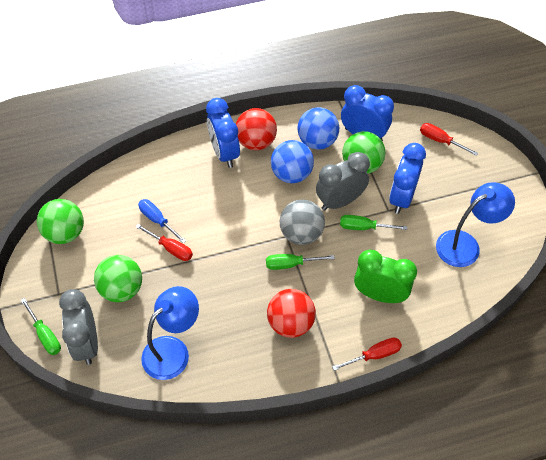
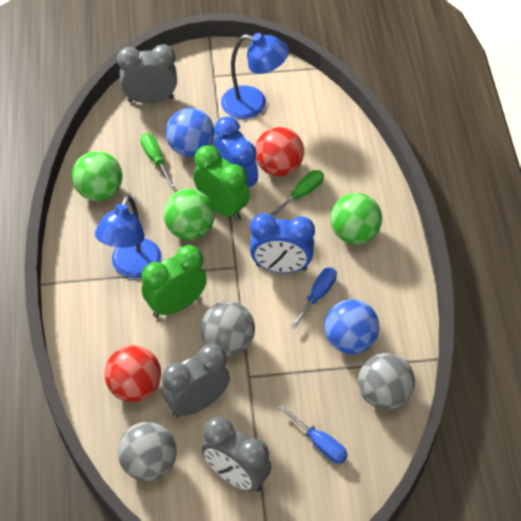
blue clock: 3 -> 2
blue screwdriver: 1 -> 2
green clock: 1 -> 2
green screwdriver: 3 -> 2
grey ball: 1 -> 3
grey clock: 2 -> 3
red screwdriver: 3 -> 0

